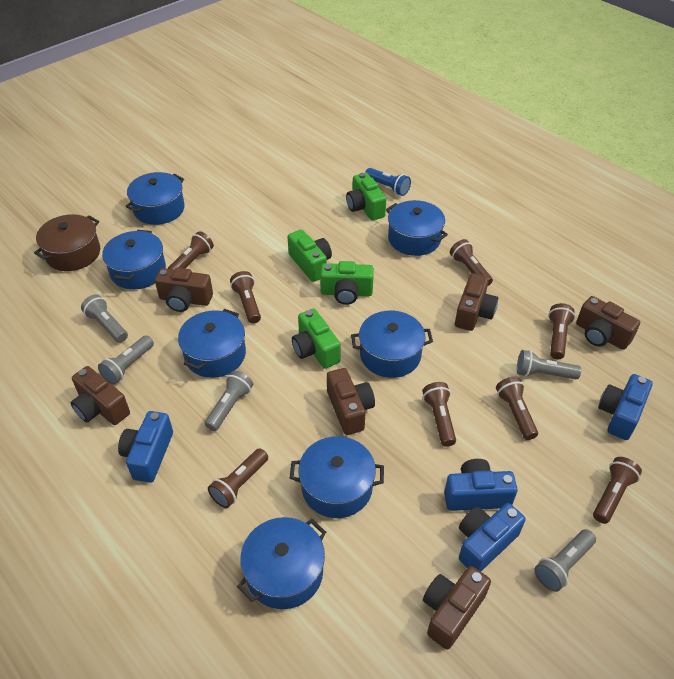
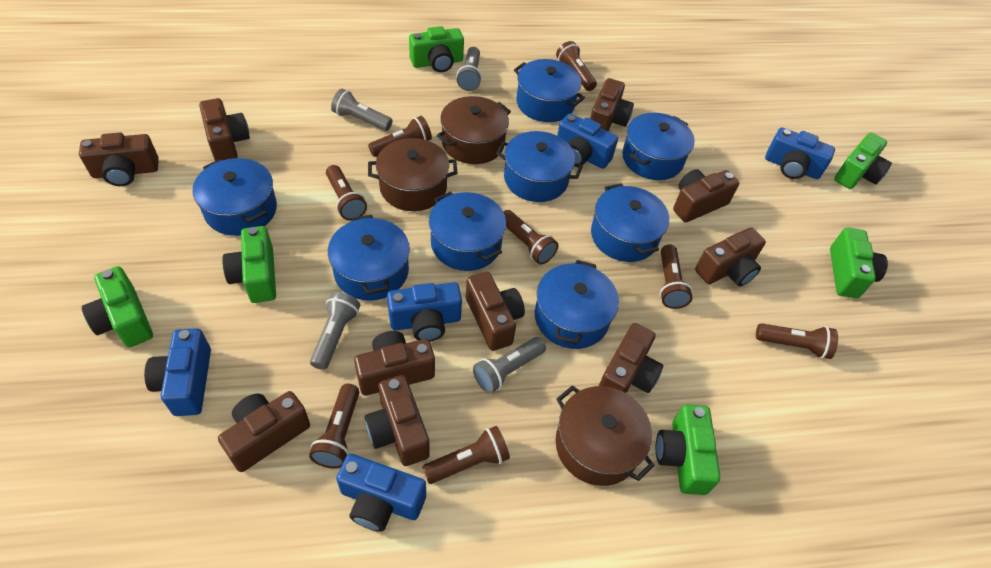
blue camera: 4 -> 5
blue flashlight: 1 -> 0
blue pot: 7 -> 8
brown camera: 6 -> 10
brown pot: 1 -> 3
green camera: 4 -> 6
grey flashlight: 5 -> 4

